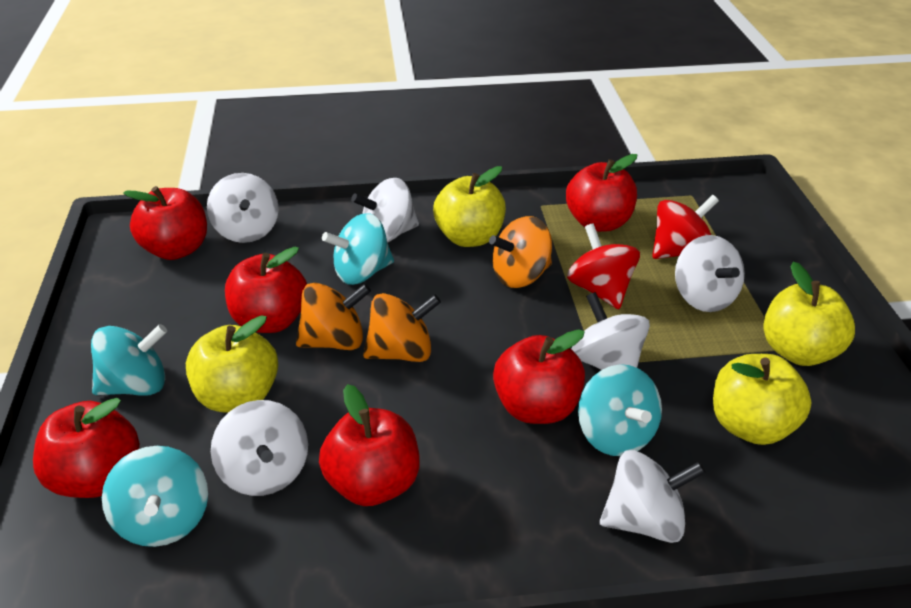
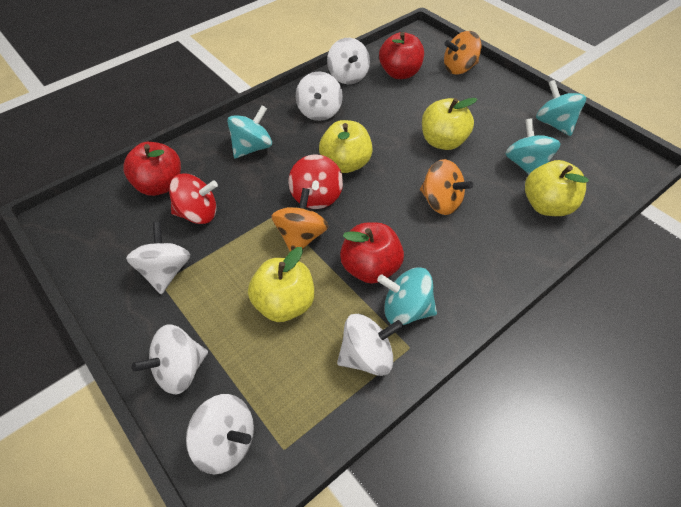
red apple: 6 -> 3

